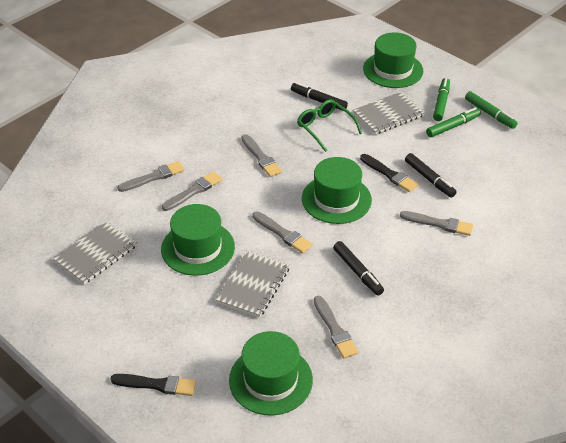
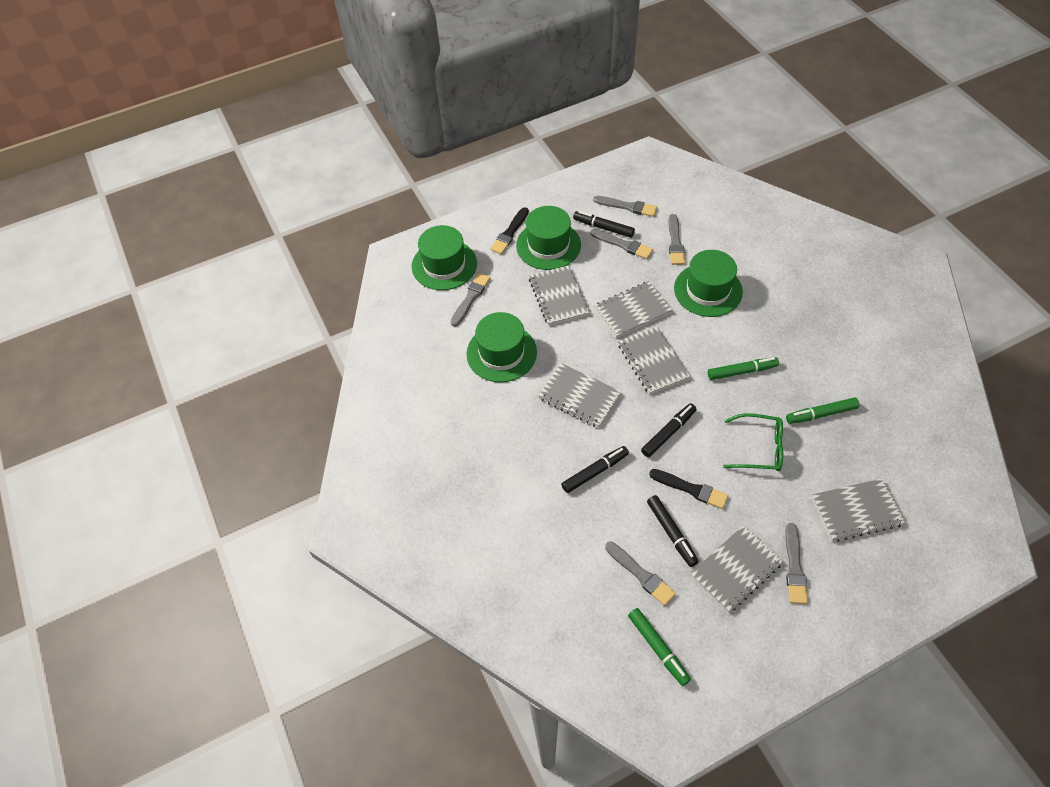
black marker: 3 -> 4
grey notebook: 3 -> 6

